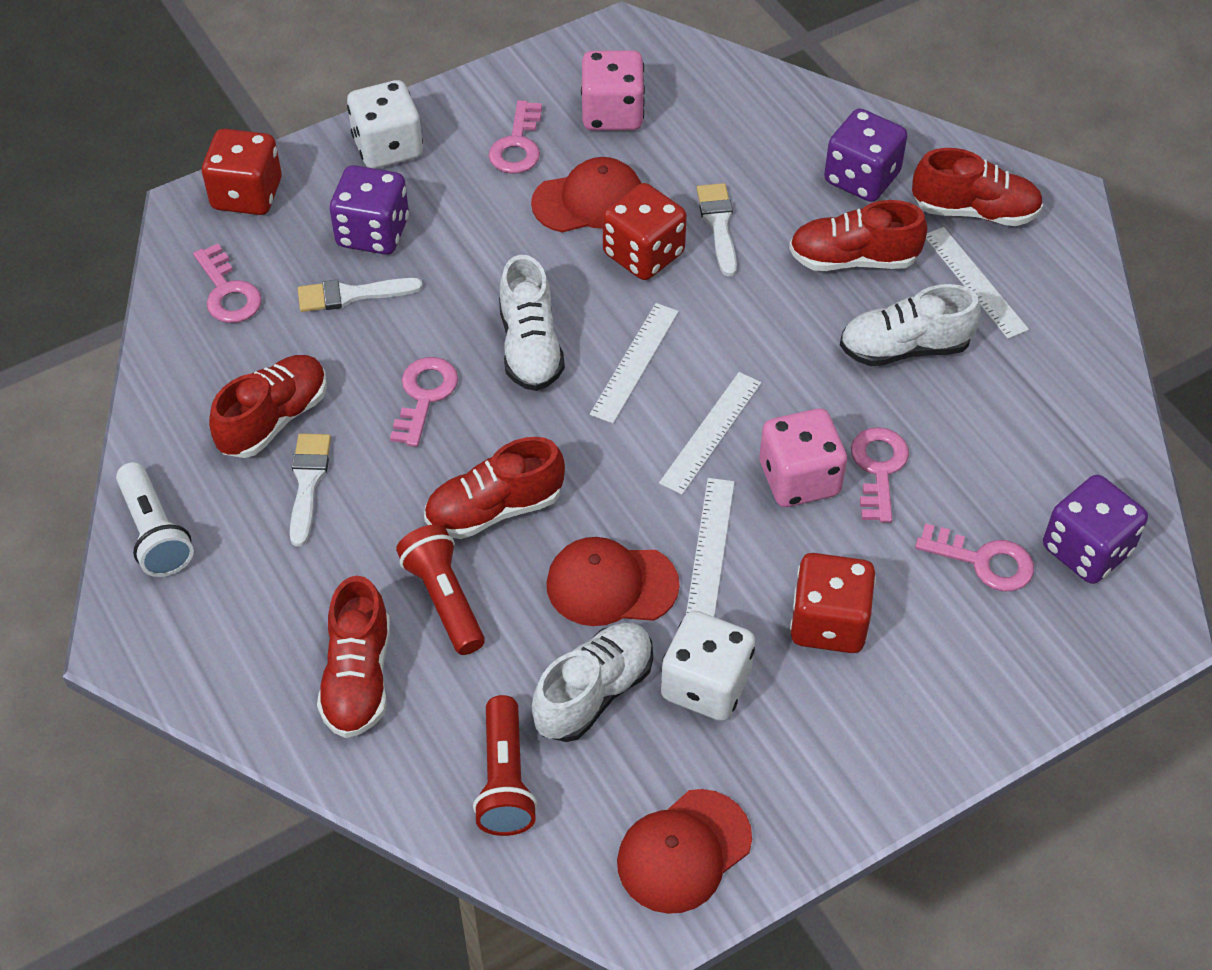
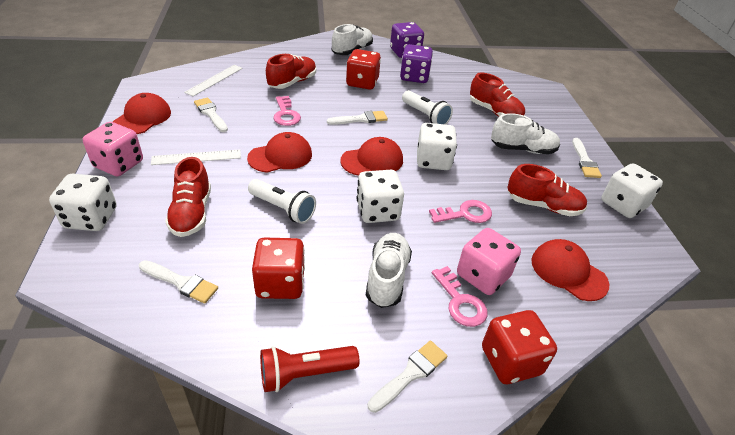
pink key: 5 -> 3
purple dice: 3 -> 2
red cap: 3 -> 4
red flashlight: 2 -> 1
red shoe: 5 -> 4
white brush: 3 -> 5
white dice: 2 -> 4
white flashlight: 1 -> 2
white ruler: 4 -> 2

